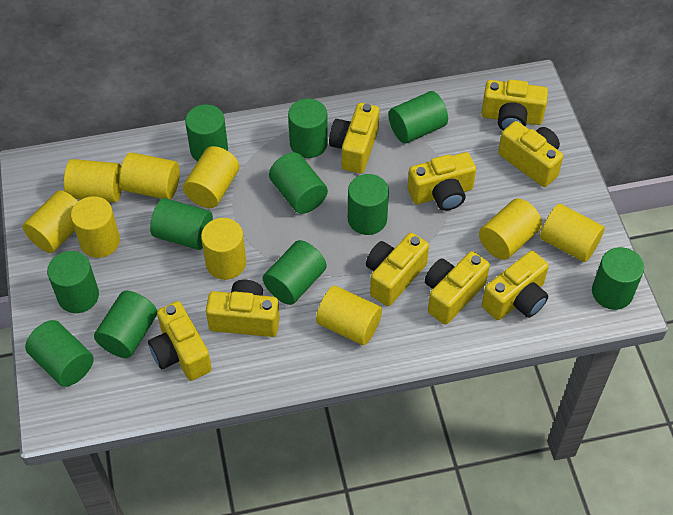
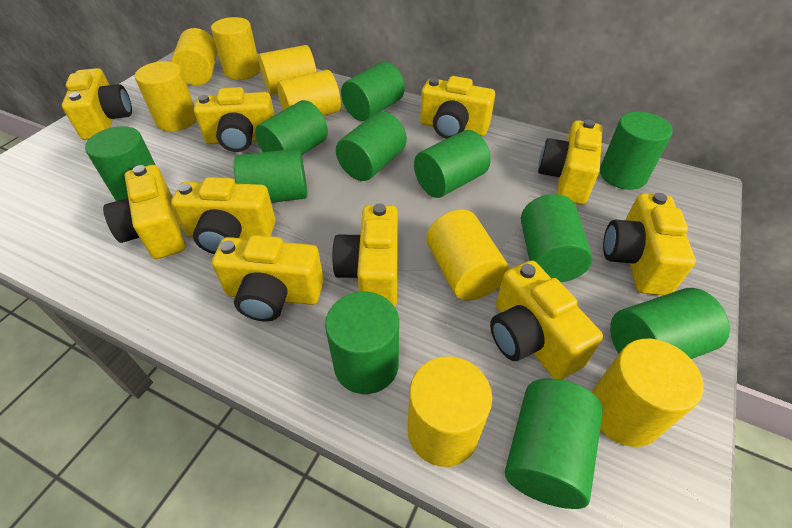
yellow camera: 9 -> 10
yellow cylinder: 9 -> 8

